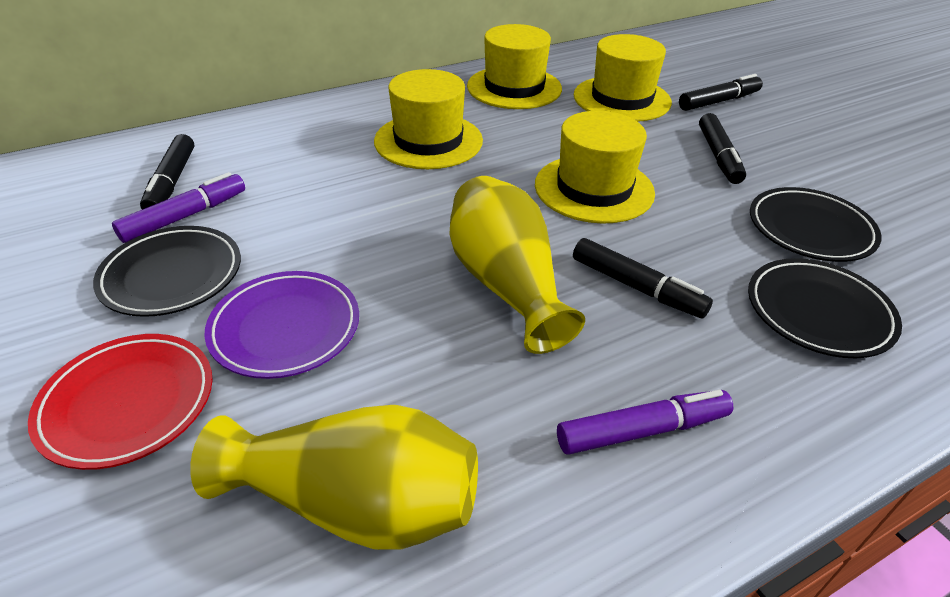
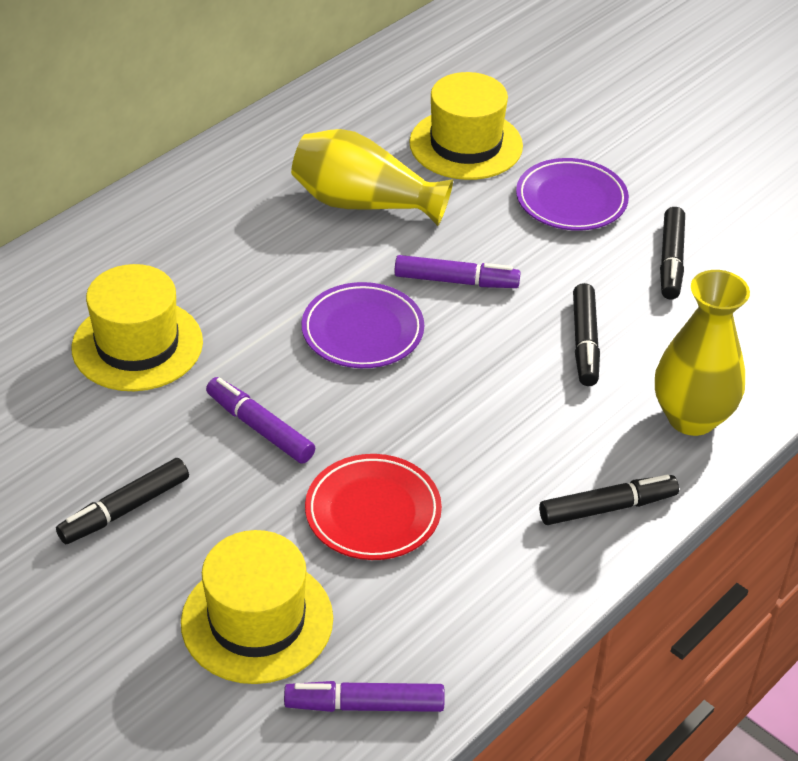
black plate: 3 -> 0
purple marker: 2 -> 3
purple plate: 1 -> 2
yellow hat: 4 -> 3

